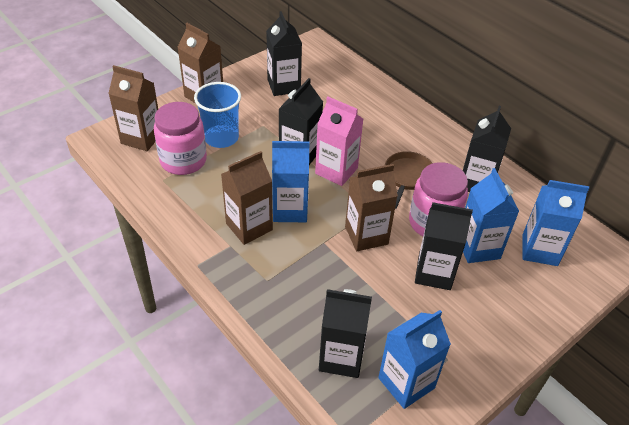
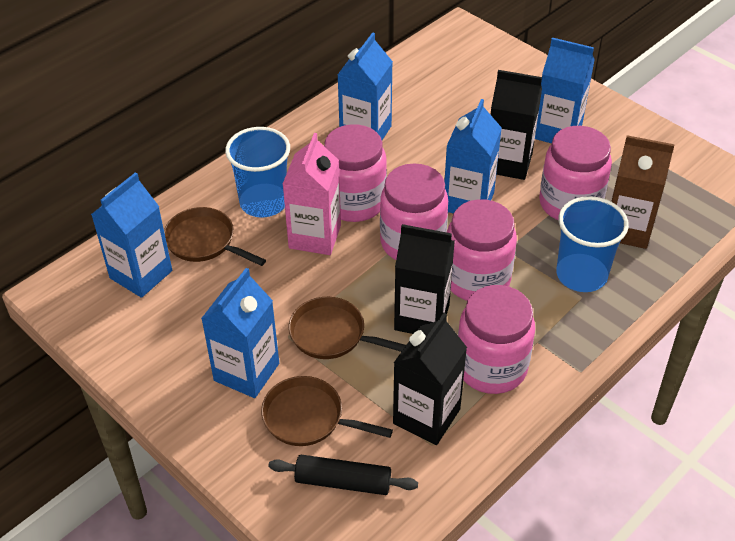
black carton: 5 -> 3
black rolling pin: 0 -> 1
blue carton: 4 -> 5
blue cup: 1 -> 2
brown carton: 4 -> 1
brown pan: 1 -> 3
pink jar: 2 -> 5

